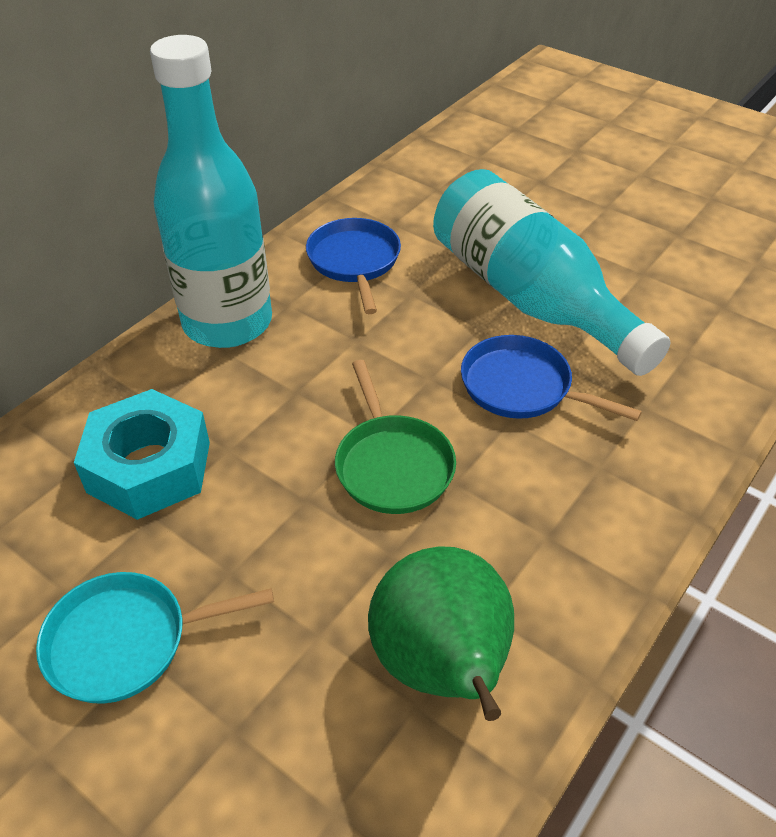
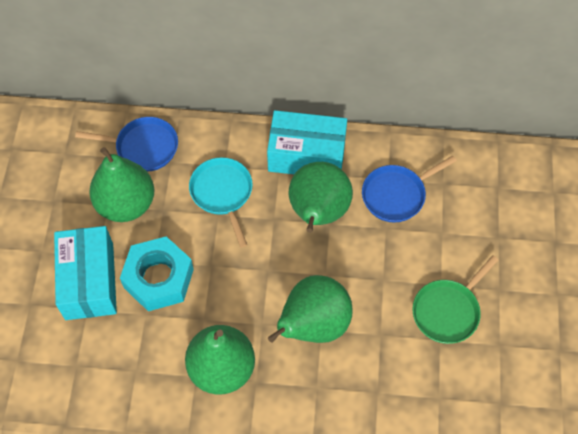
green pear: 1 -> 4
turquoise bottle: 2 -> 0
turquoise box: 0 -> 2

